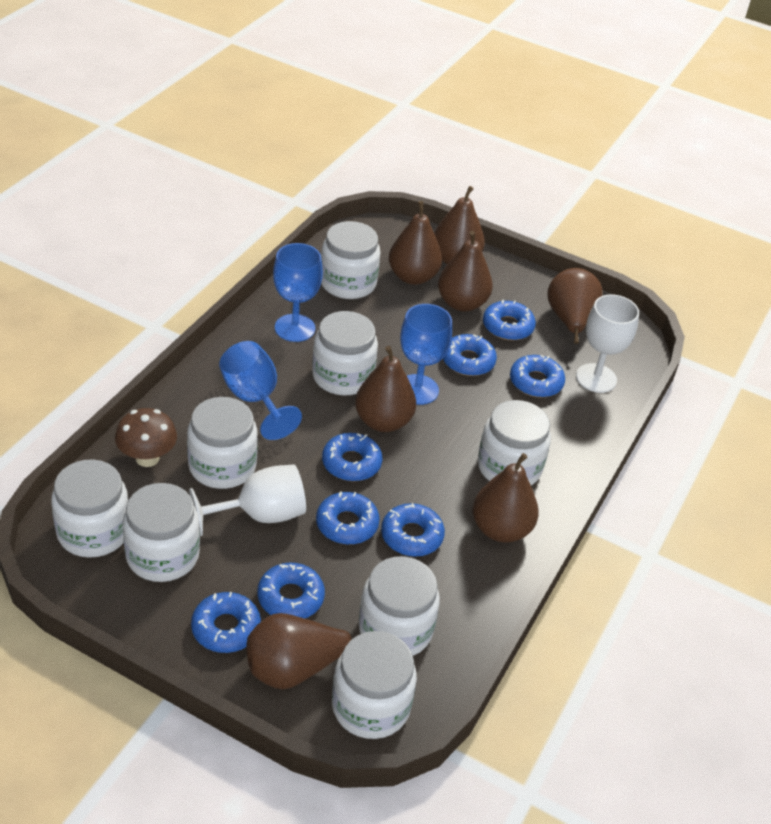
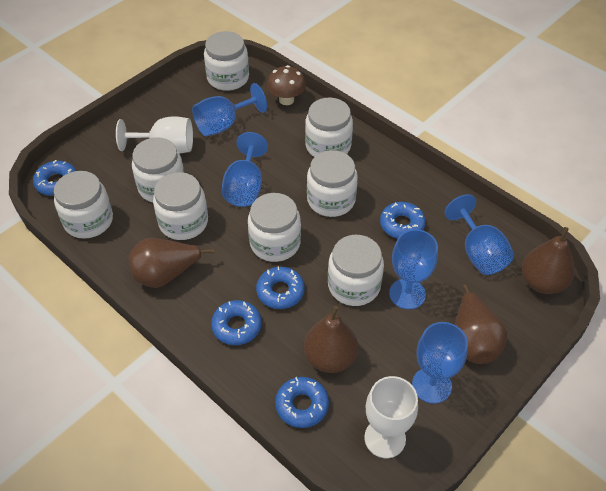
blue donut: 8 -> 5
blue goblet: 3 -> 5
brown pear: 7 -> 4

